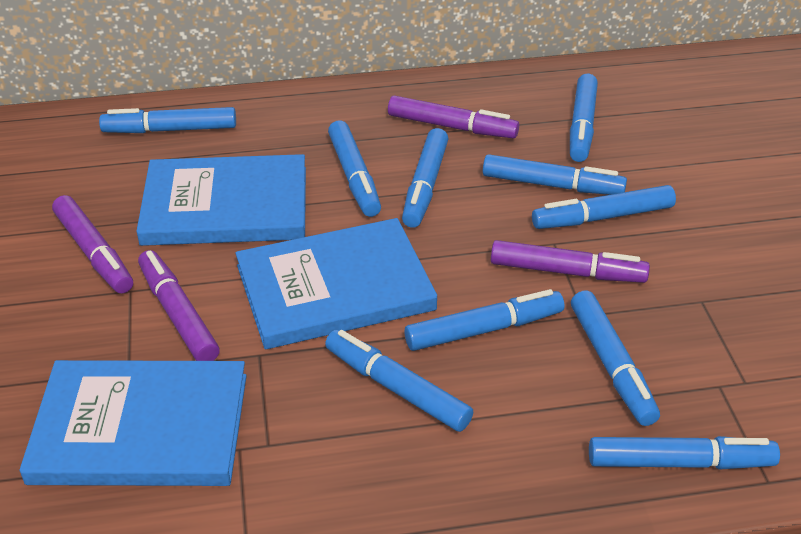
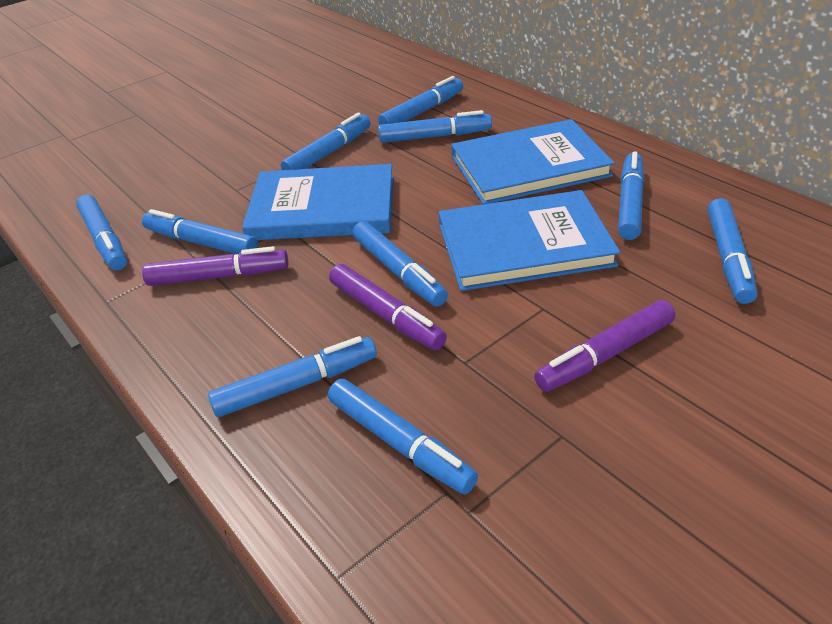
purple marker: 4 -> 3

